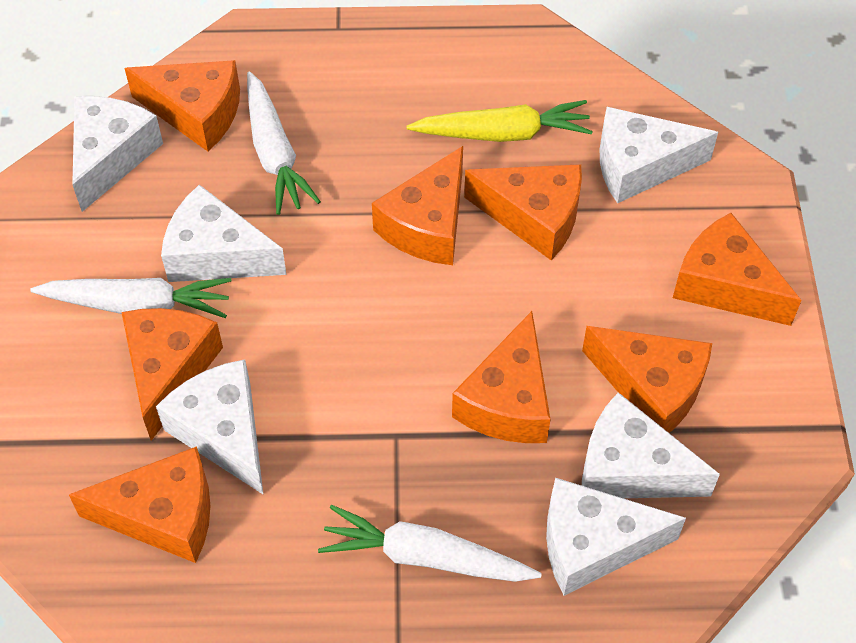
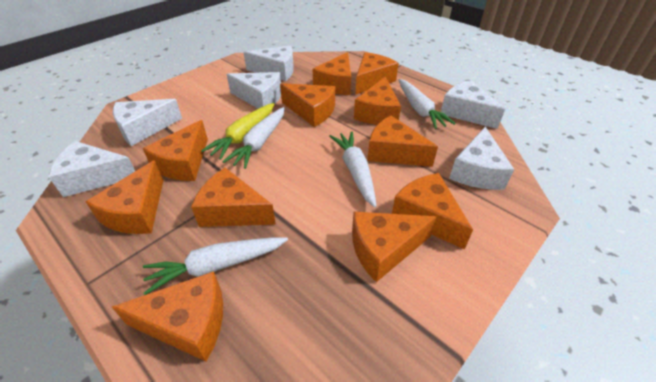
orange cheese: 8 -> 11
white carrot: 3 -> 4

